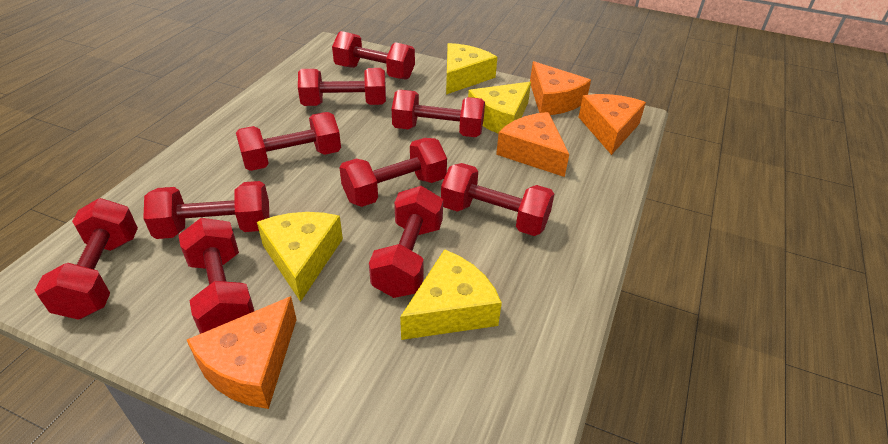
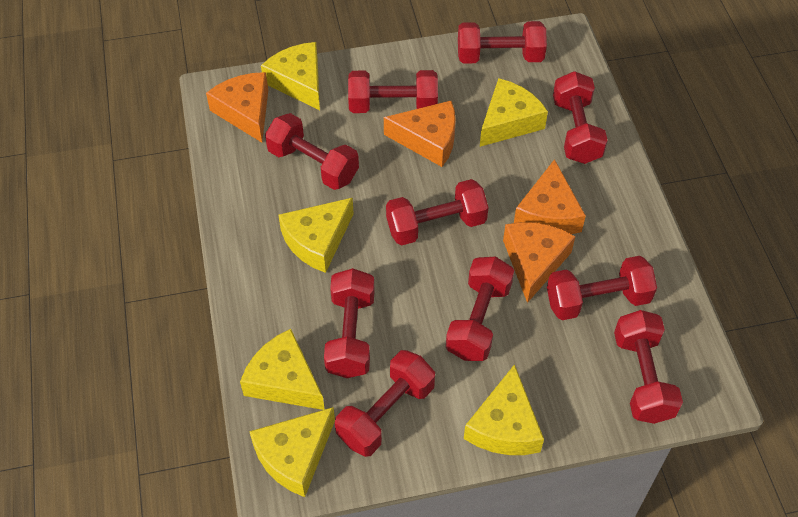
yellow cheese: 4 -> 6

